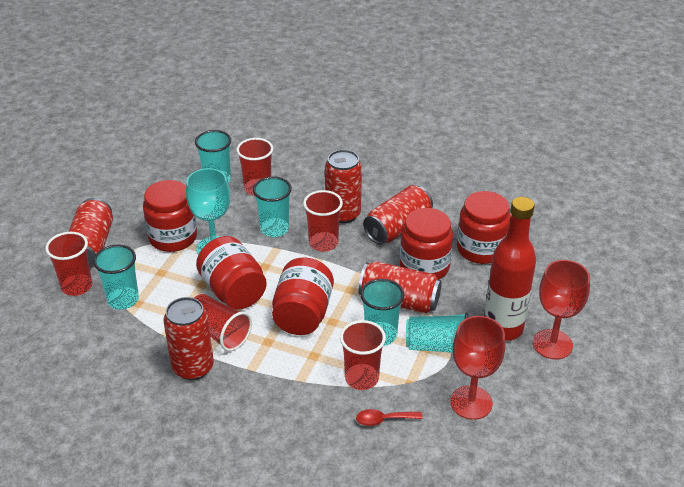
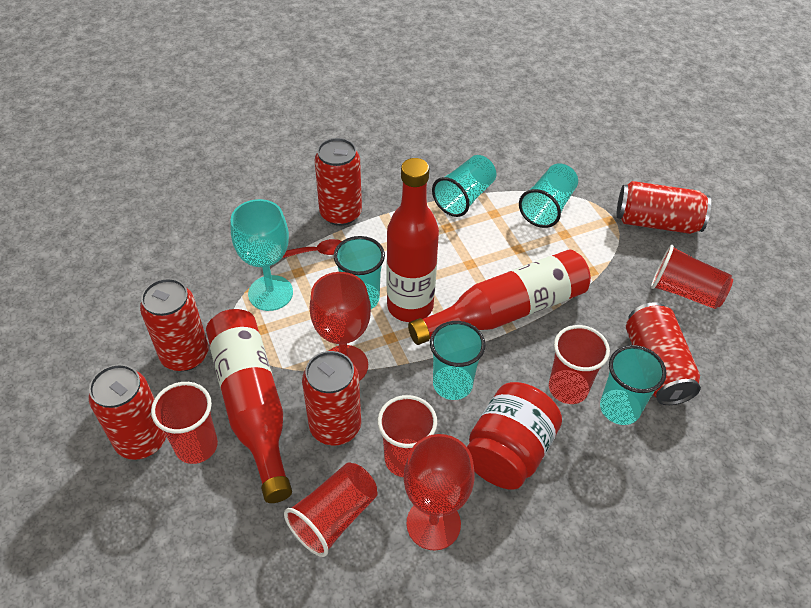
red bottle: 1 -> 3
red can: 5 -> 6
red jar: 5 -> 1

